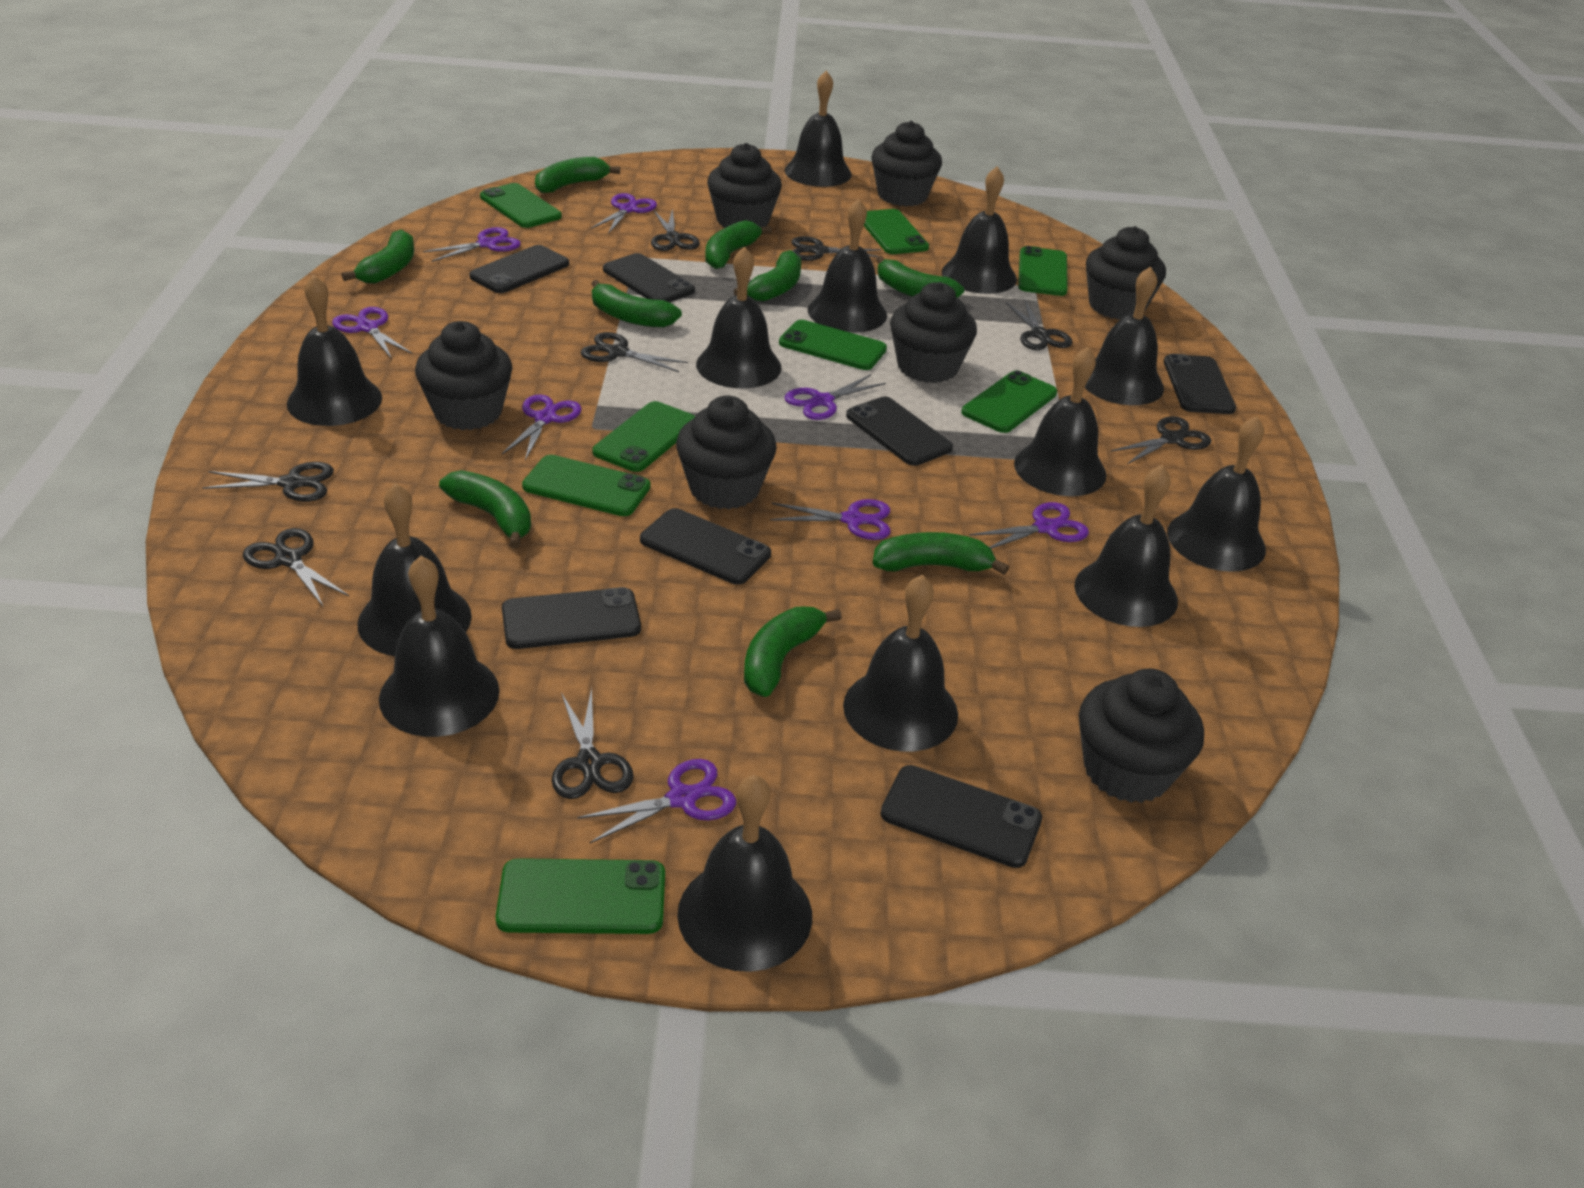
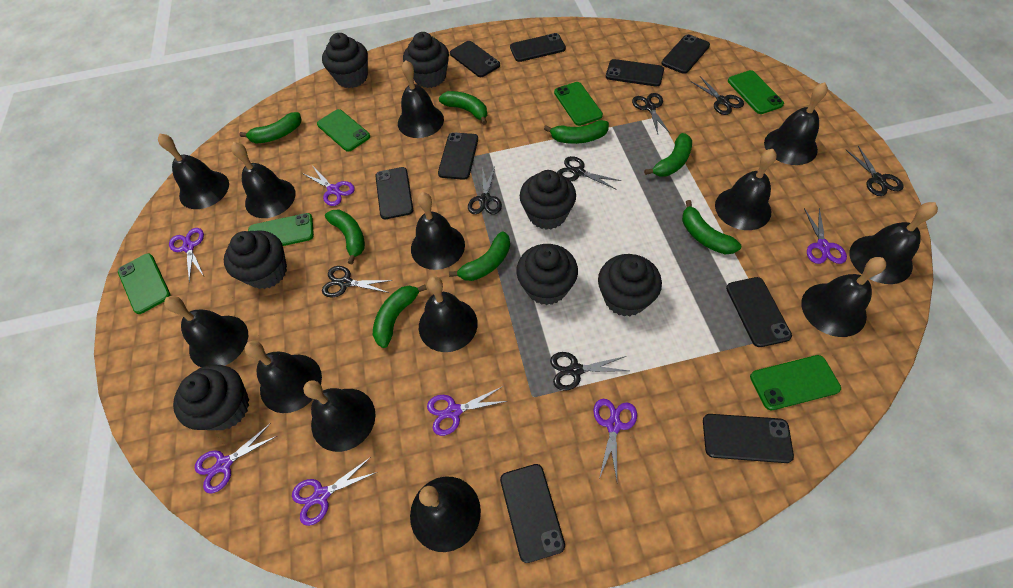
black phone: 7 -> 9
black scissors: 8 -> 7
green banana: 9 -> 8
green phone: 8 -> 6
purple scissors: 8 -> 7

